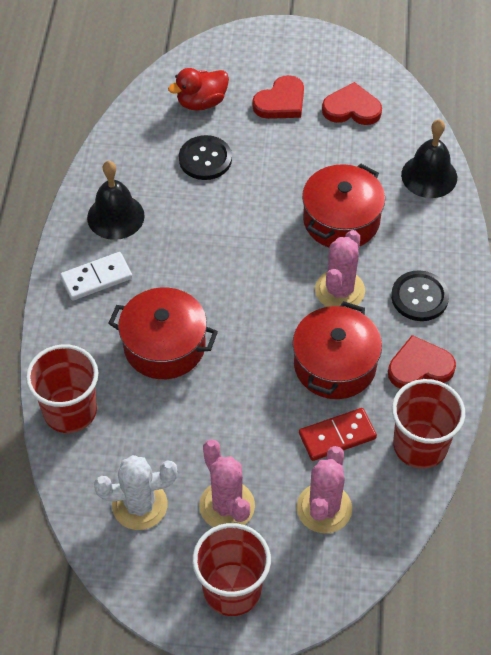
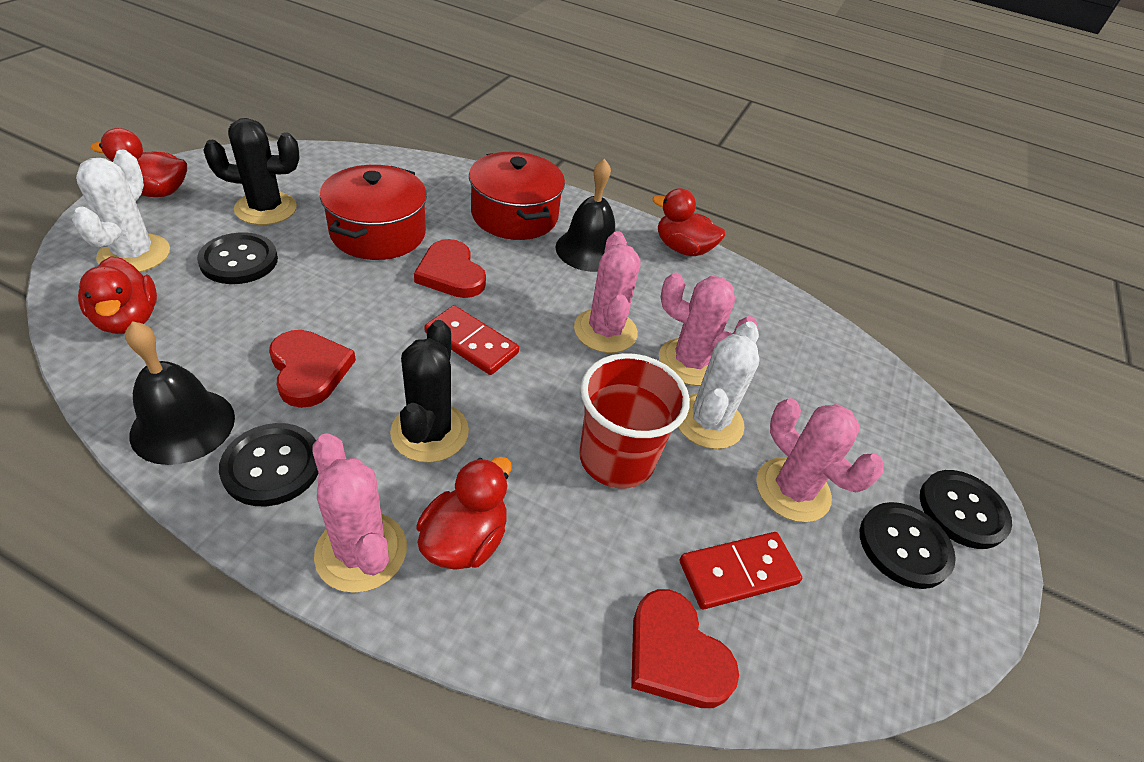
black button: 2 -> 4
black cactus: 0 -> 2
pink cactus: 3 -> 4
red cup: 3 -> 1
red domino: 1 -> 2
red duck: 1 -> 4
red pot: 3 -> 2
white cactus: 1 -> 2
white domino: 1 -> 0

